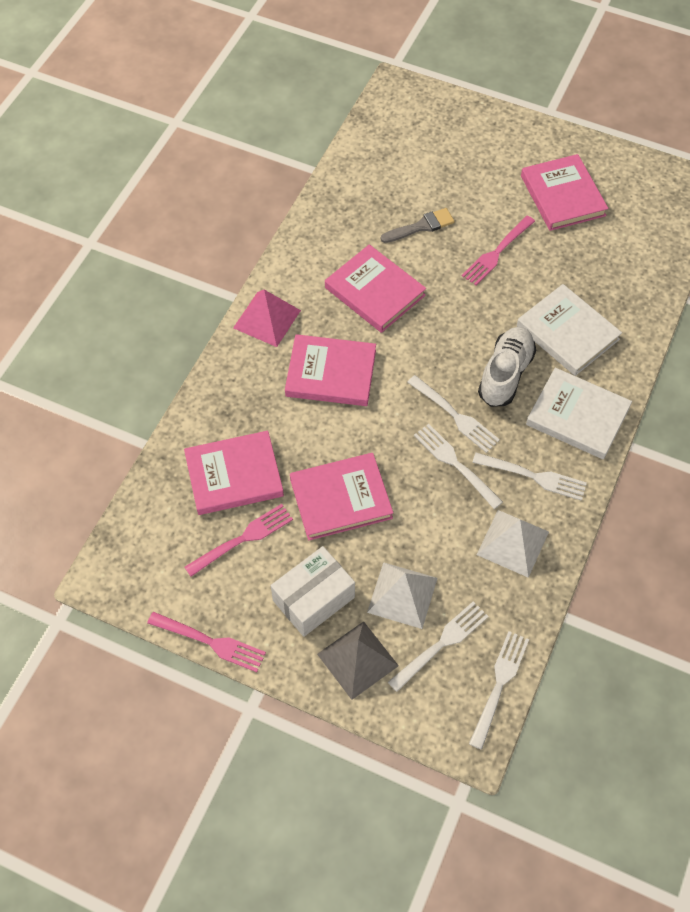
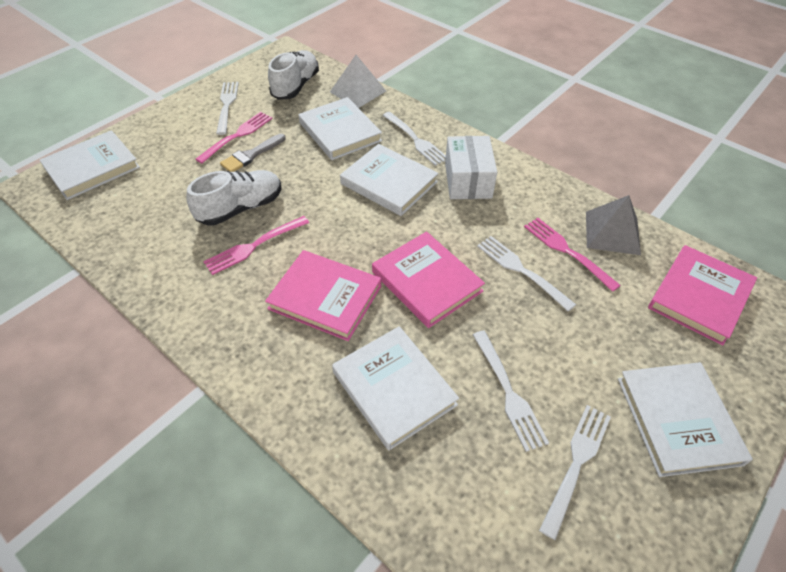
pink book: 5 -> 3
pink pyramid: 1 -> 0
white book: 2 -> 5
white pyramid: 2 -> 1
white shoe: 1 -> 2

